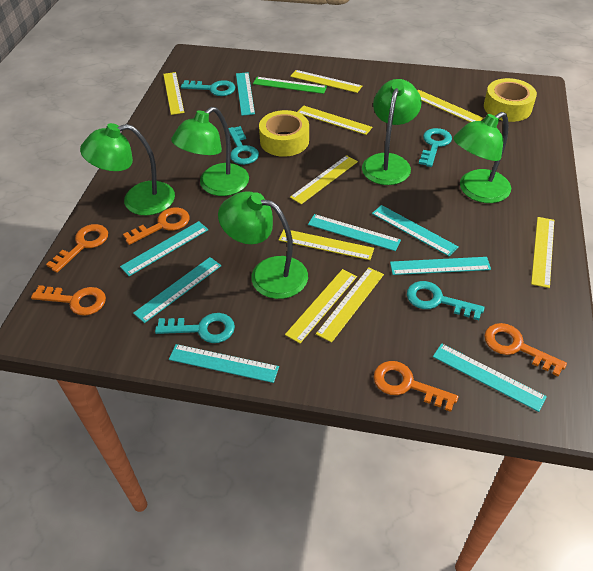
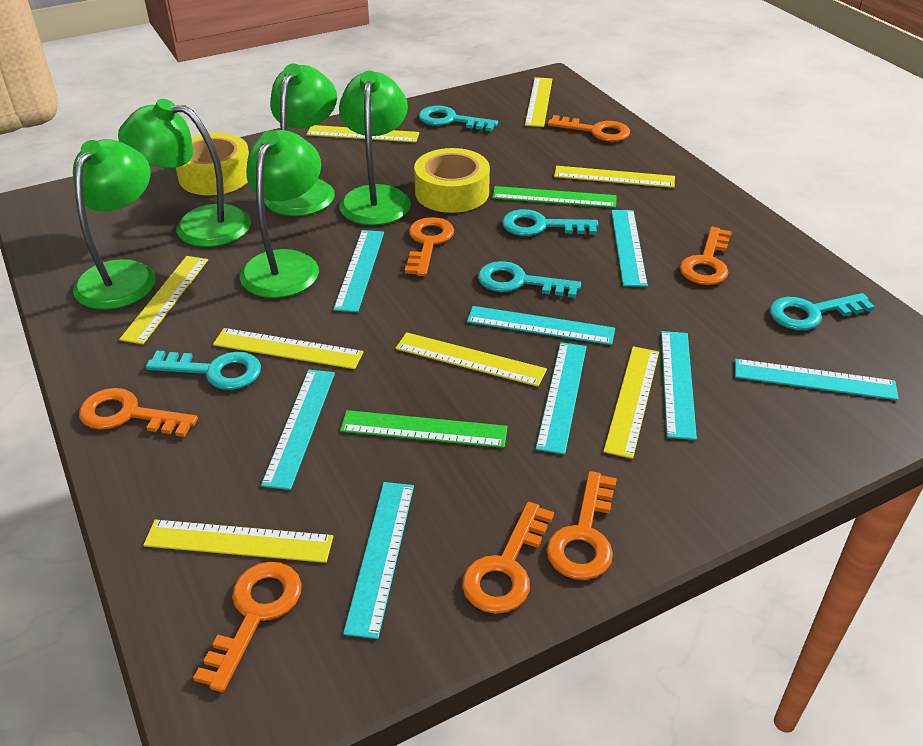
green ruler: 1 -> 2
orange key: 5 -> 7
yellow ruler: 9 -> 8

